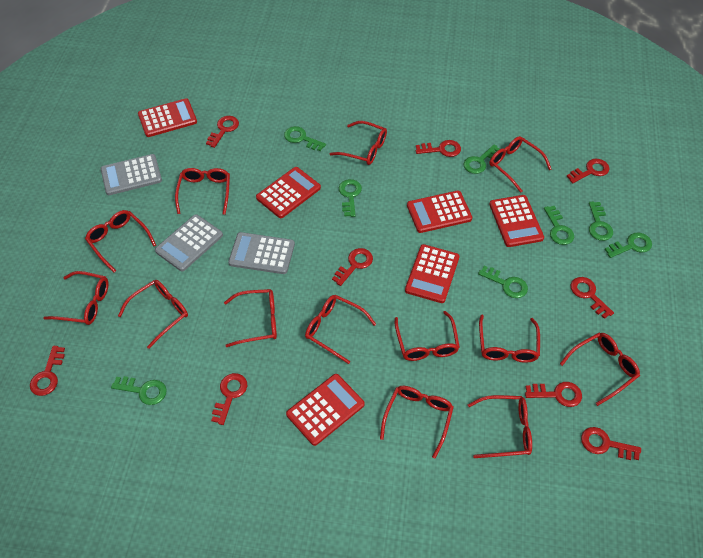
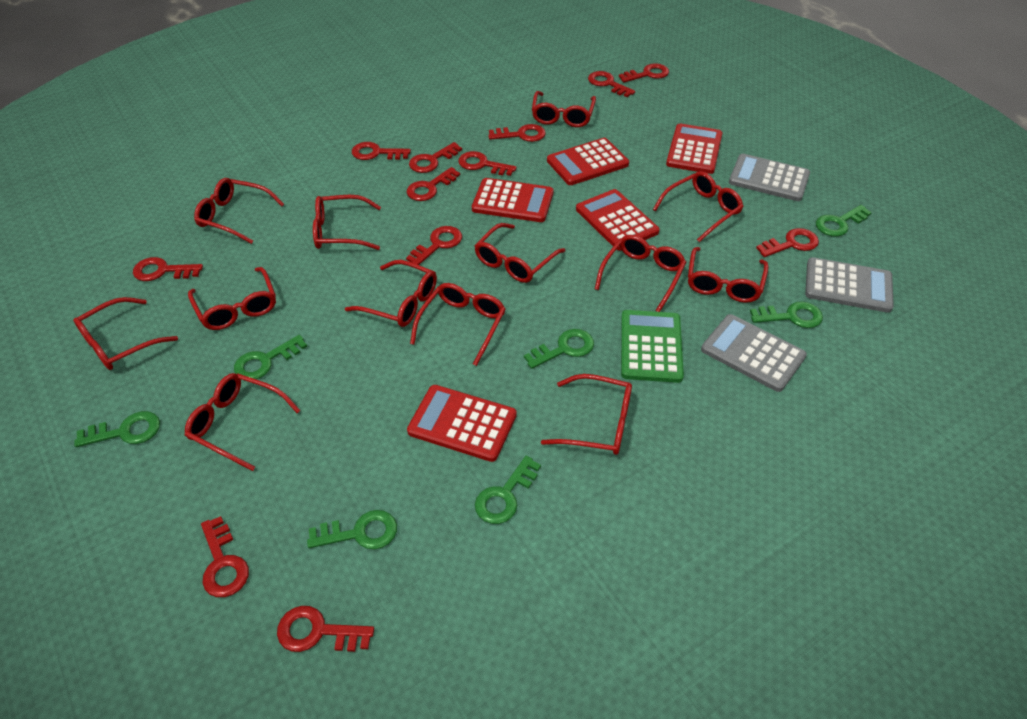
green calculator: 0 -> 1
green key: 8 -> 7
red calculator: 6 -> 5
red key: 9 -> 12

